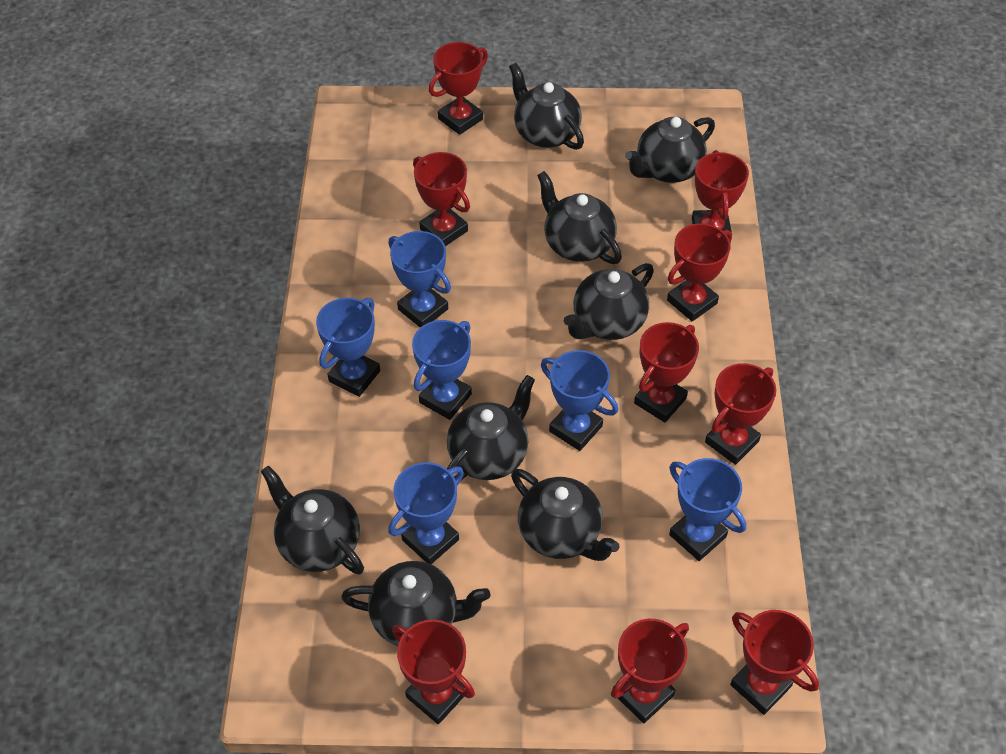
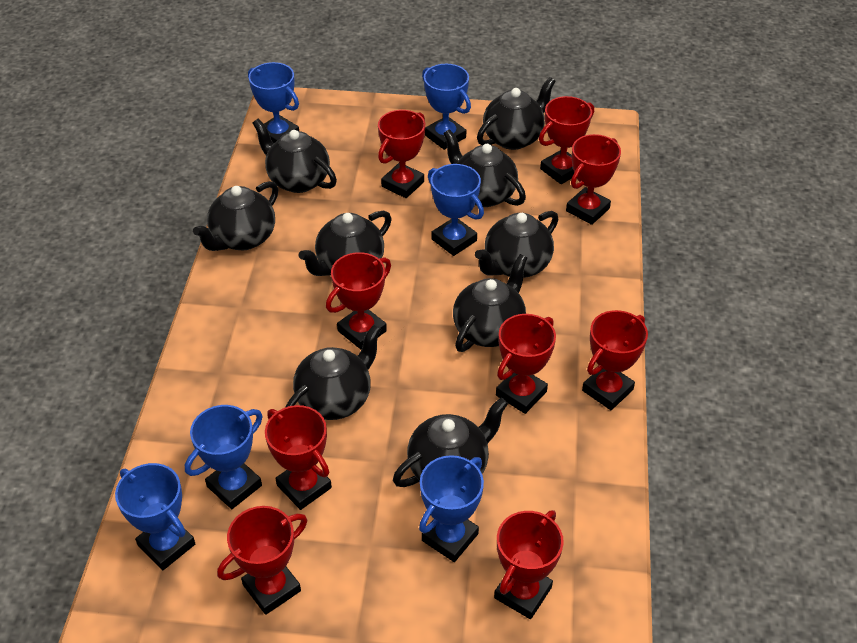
black teapot: 8 -> 9

